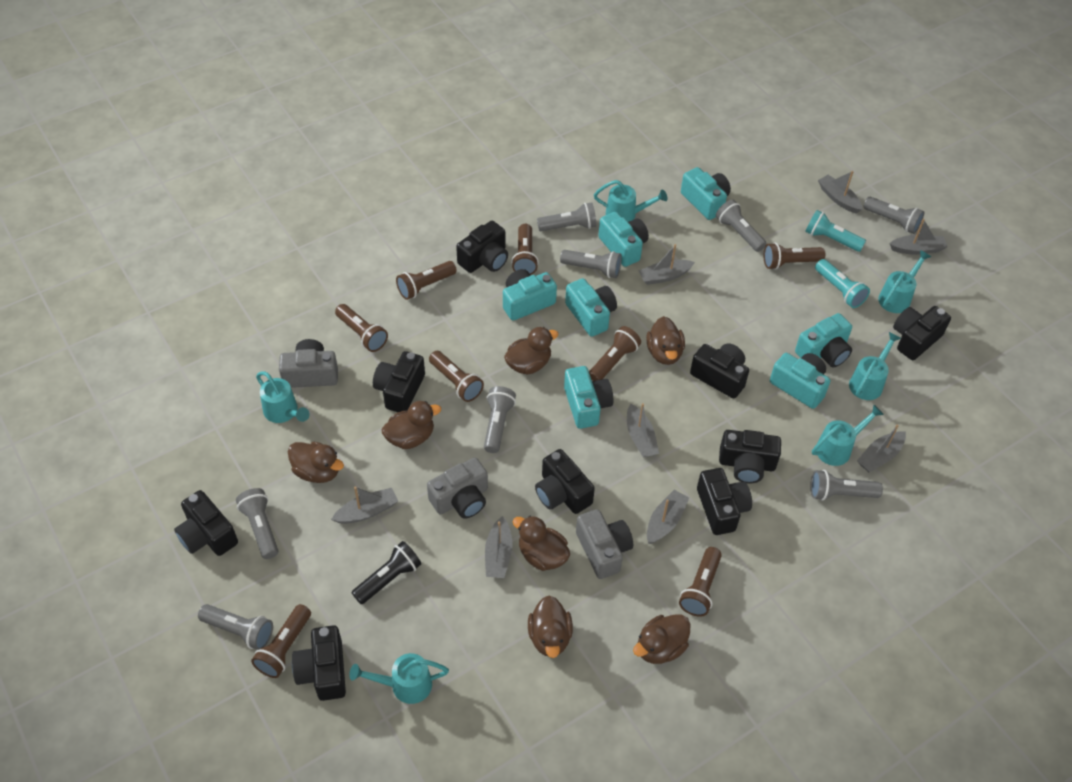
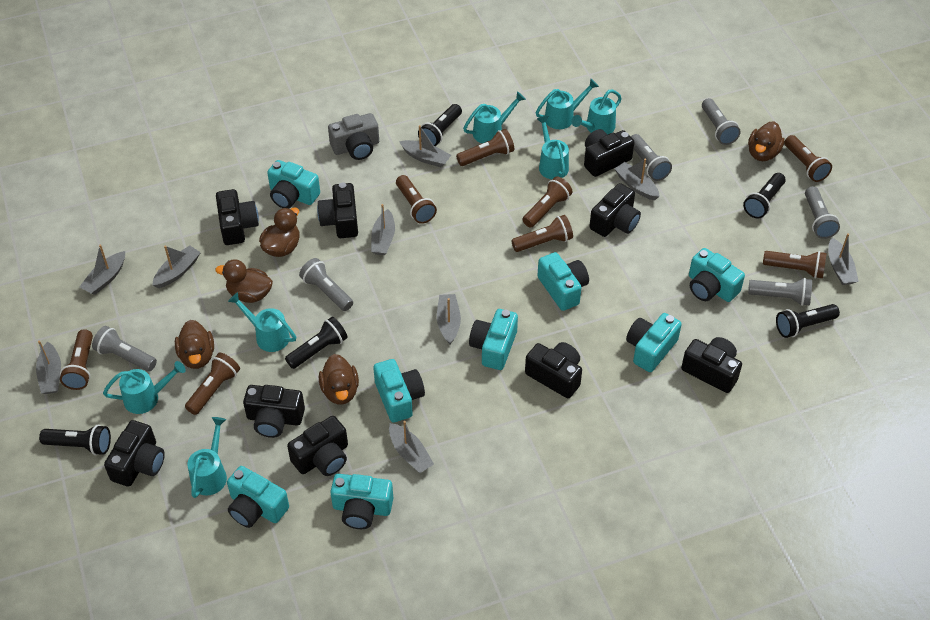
black flashlight: 1 -> 5
brown duck: 7 -> 5
grey boat: 8 -> 9
grey camera: 3 -> 1
grey flashlight: 8 -> 6
turquoise camera: 7 -> 8
turquoise flashlight: 2 -> 0
turquoise watering can: 6 -> 7

